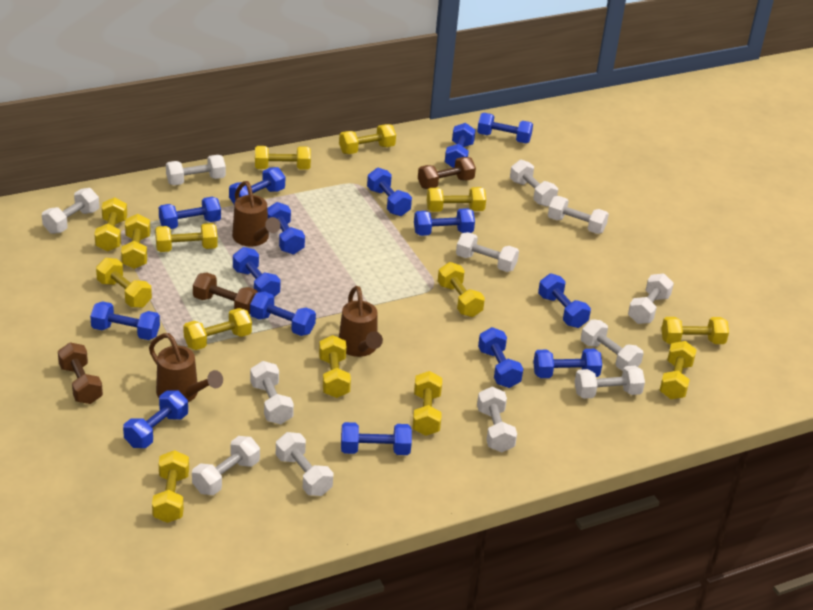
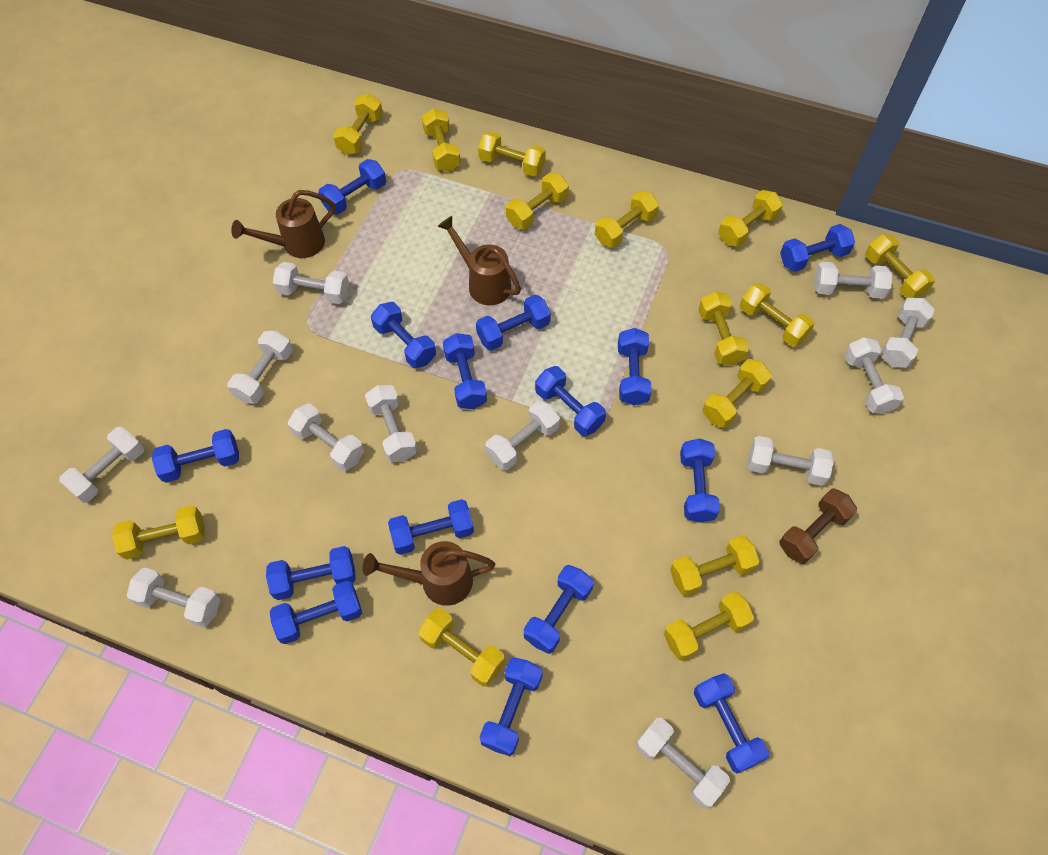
brown dumbbell: 3 -> 1

